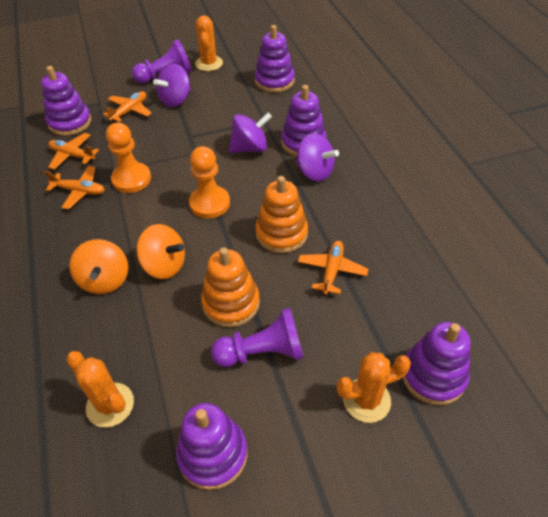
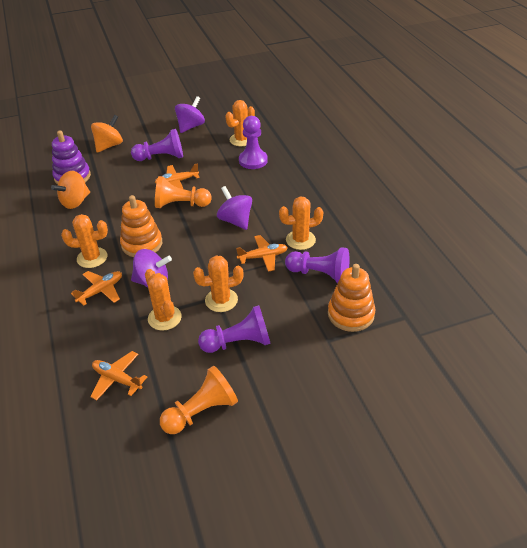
orange cactus: 3 -> 5
purple pawn: 2 -> 4
purple stacking toy: 5 -> 1

